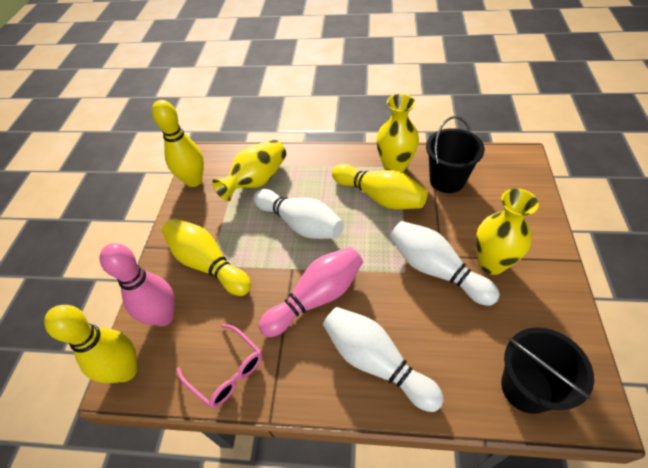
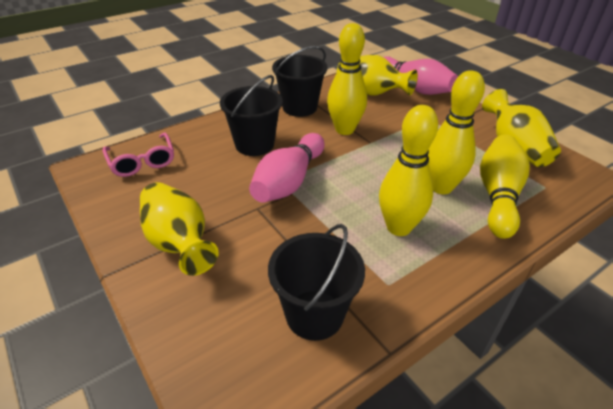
black bucket: 2 -> 3
white bowling pin: 3 -> 0

